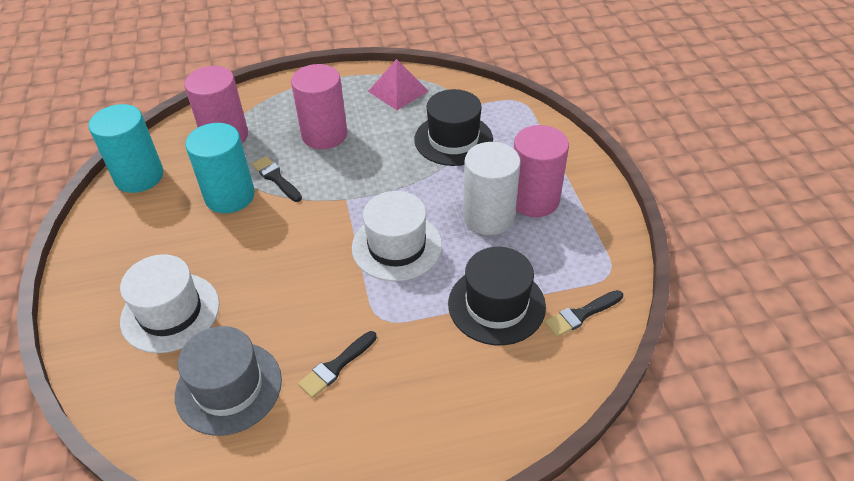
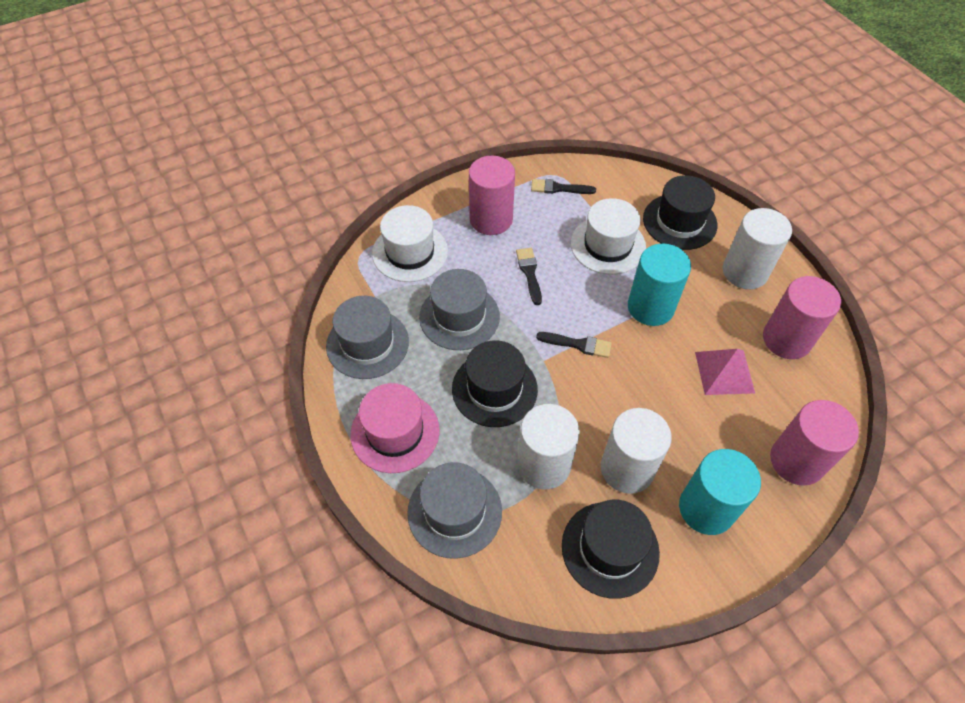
black hat: 2 -> 3
grey hat: 1 -> 3
pink hat: 0 -> 1
white cylinder: 1 -> 3

